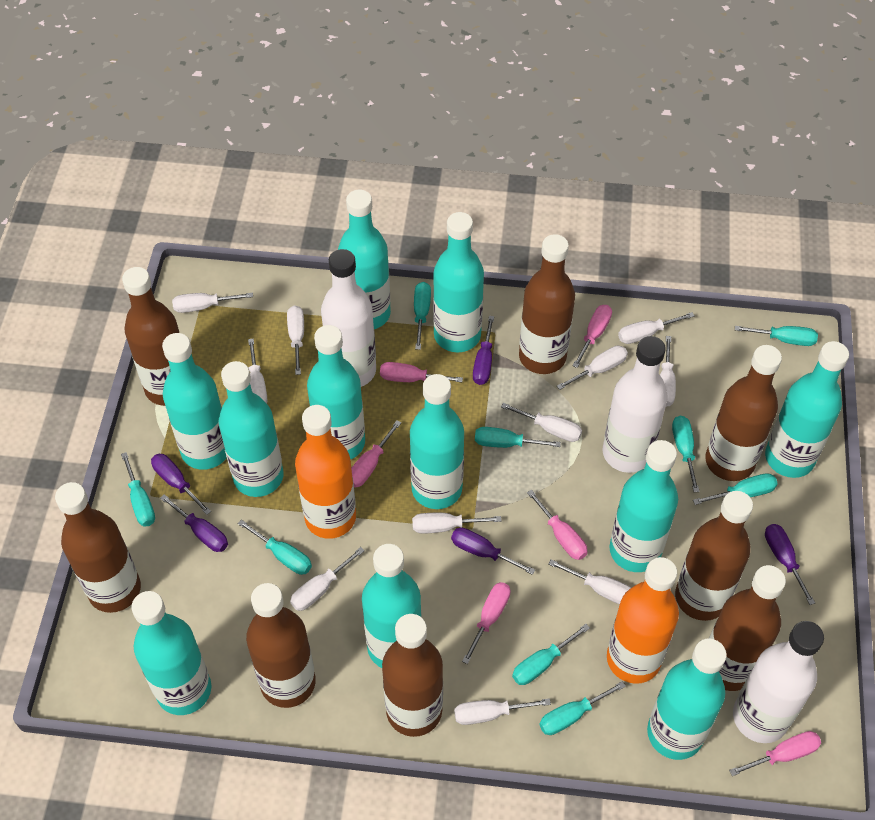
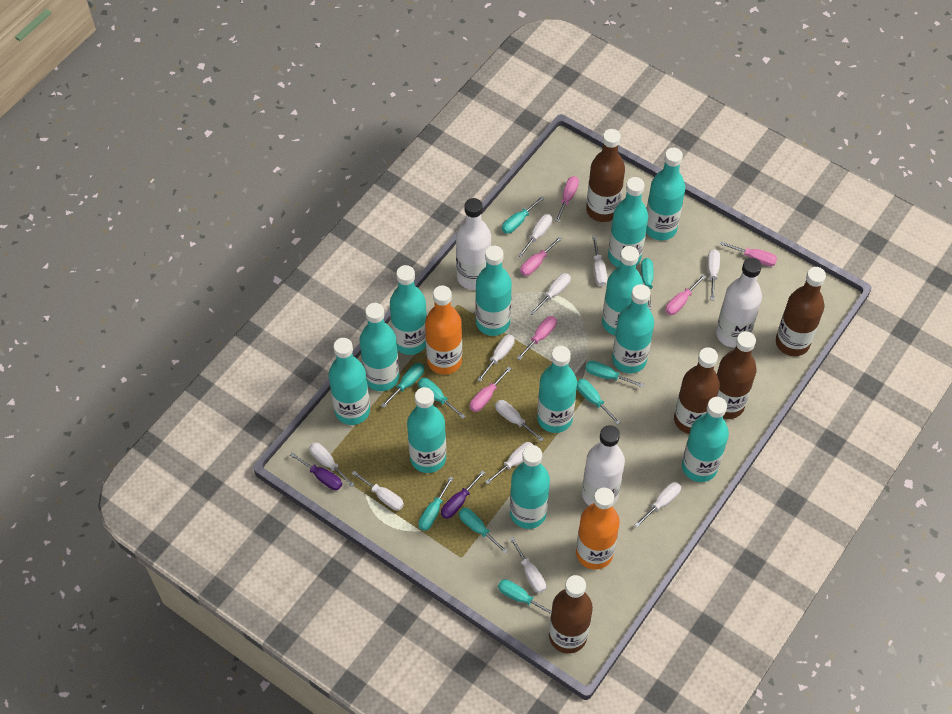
brown bottle: 8 -> 5
purple screwdriver: 5 -> 2
turquoise bottle: 11 -> 12

